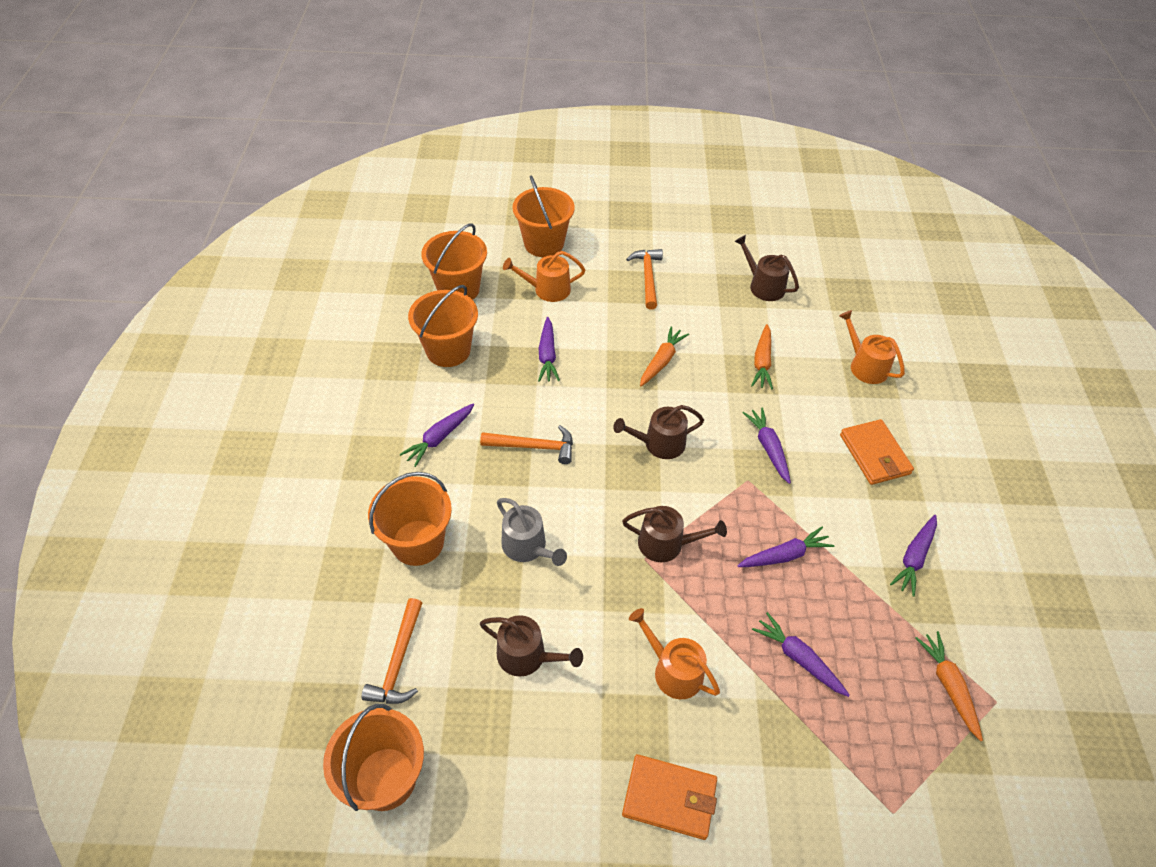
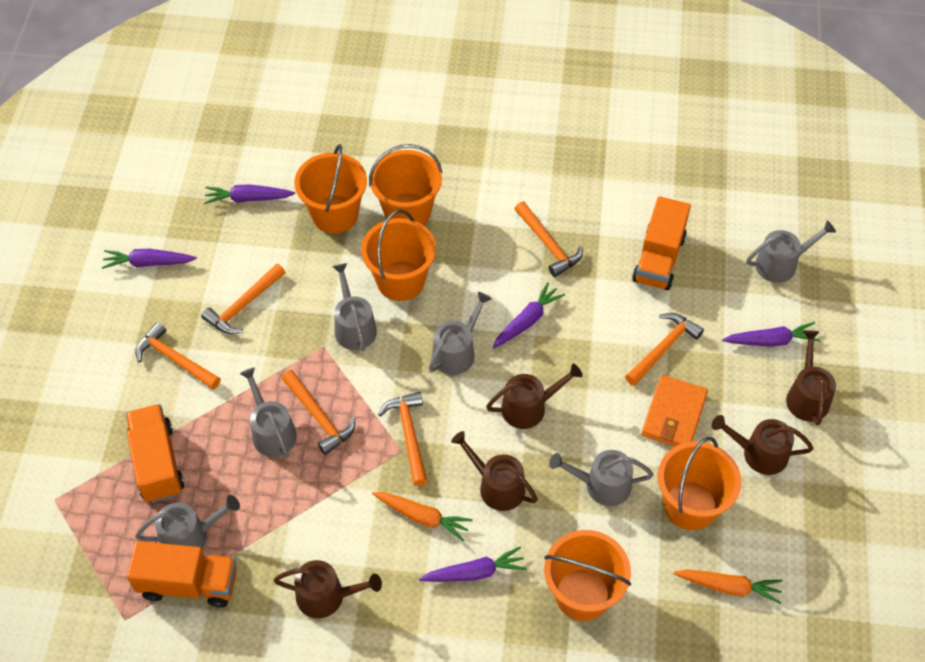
brown watering can: 4 -> 5
grey watering can: 1 -> 6
orange carrot: 3 -> 2
orange hammer: 3 -> 6
orange truck: 0 -> 3
orange wallet: 2 -> 1
orange watering can: 3 -> 0
purple carrot: 6 -> 5

